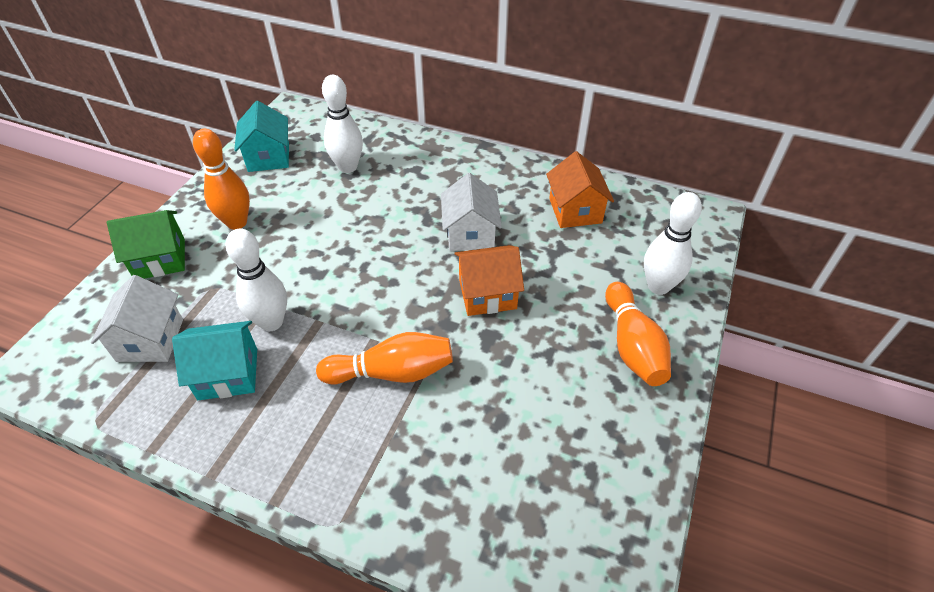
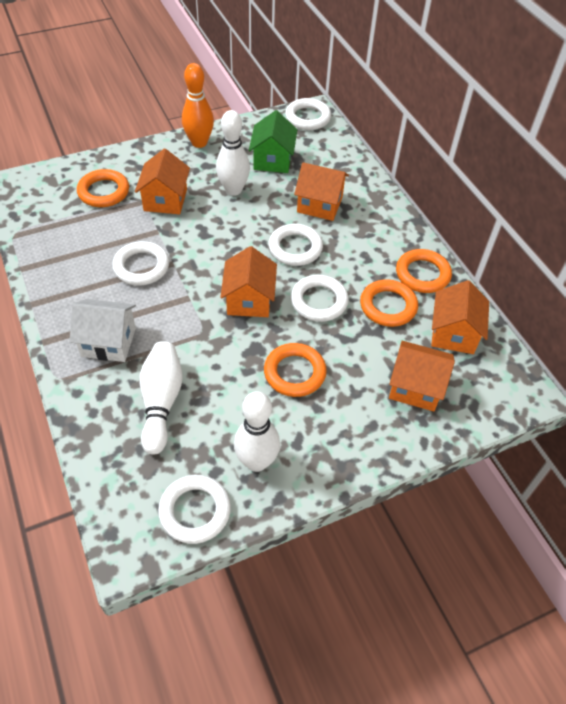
orange bowling pin: 3 -> 1
orange house: 2 -> 5
orange ring: 0 -> 4
turquoise house: 2 -> 0
white house: 2 -> 1
white ring: 0 -> 5

